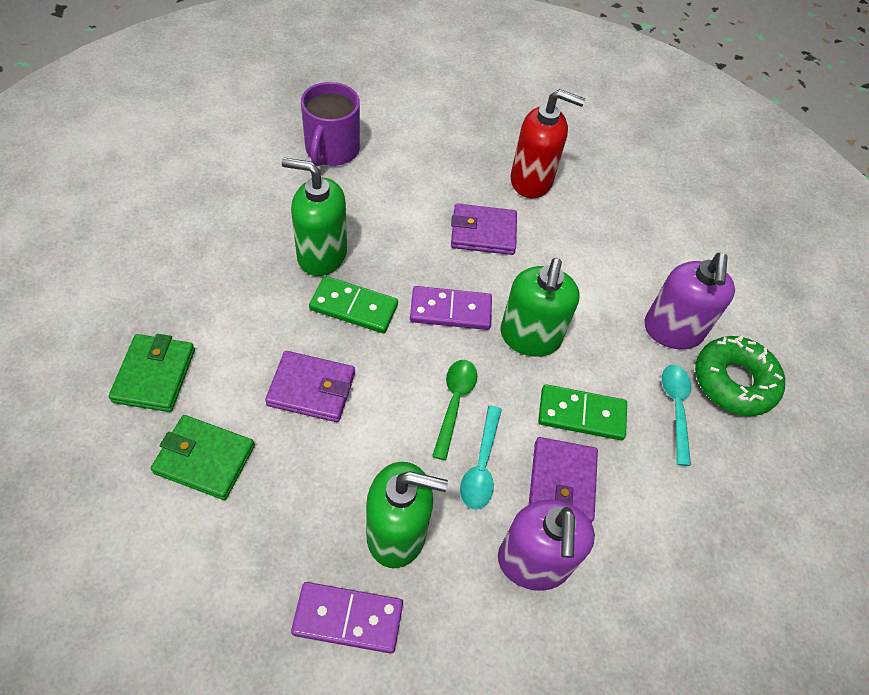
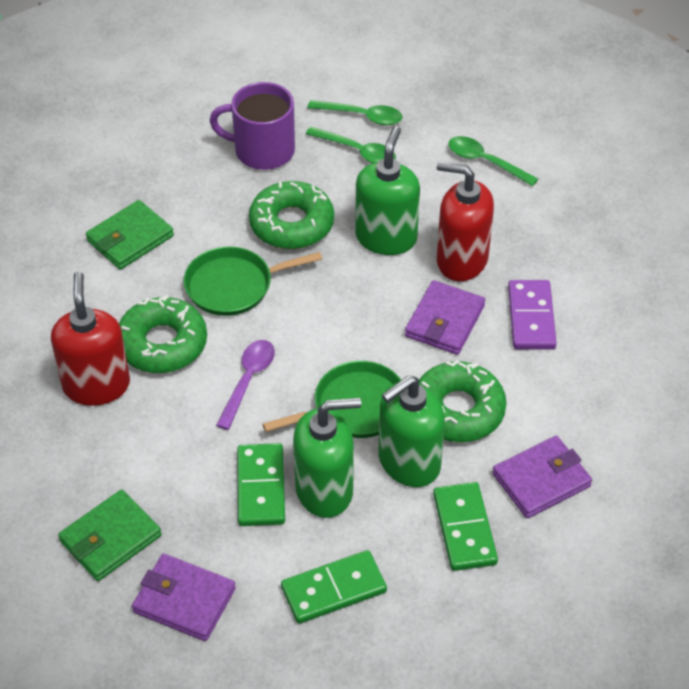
green domino: 2 -> 3
green donut: 1 -> 3
green pan: 0 -> 2
green spoon: 1 -> 3
purple domino: 2 -> 1
purple soap dispenser: 2 -> 0
purple spoon: 0 -> 1
red soap dispenser: 1 -> 2
turquoise spoon: 2 -> 0

